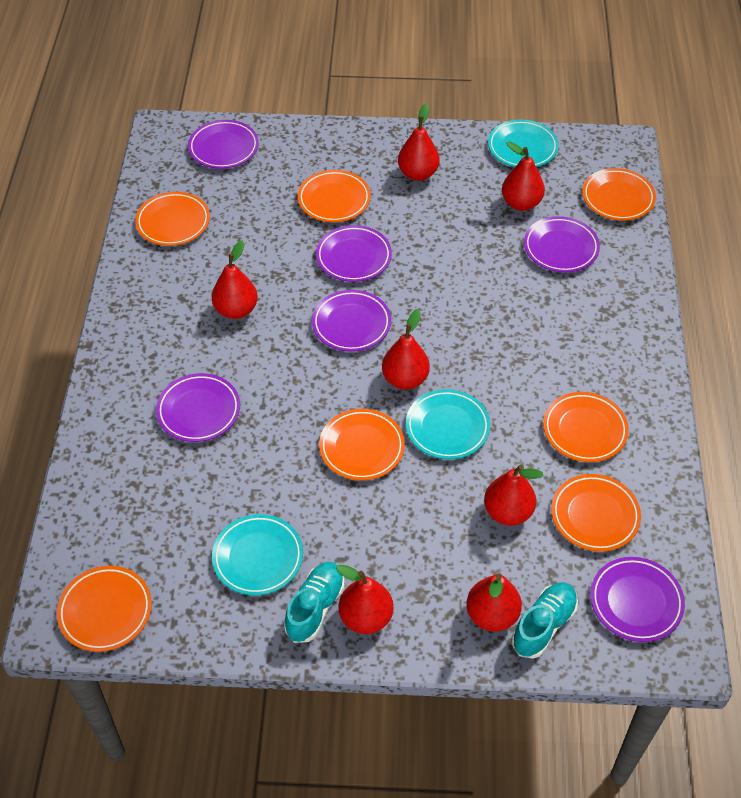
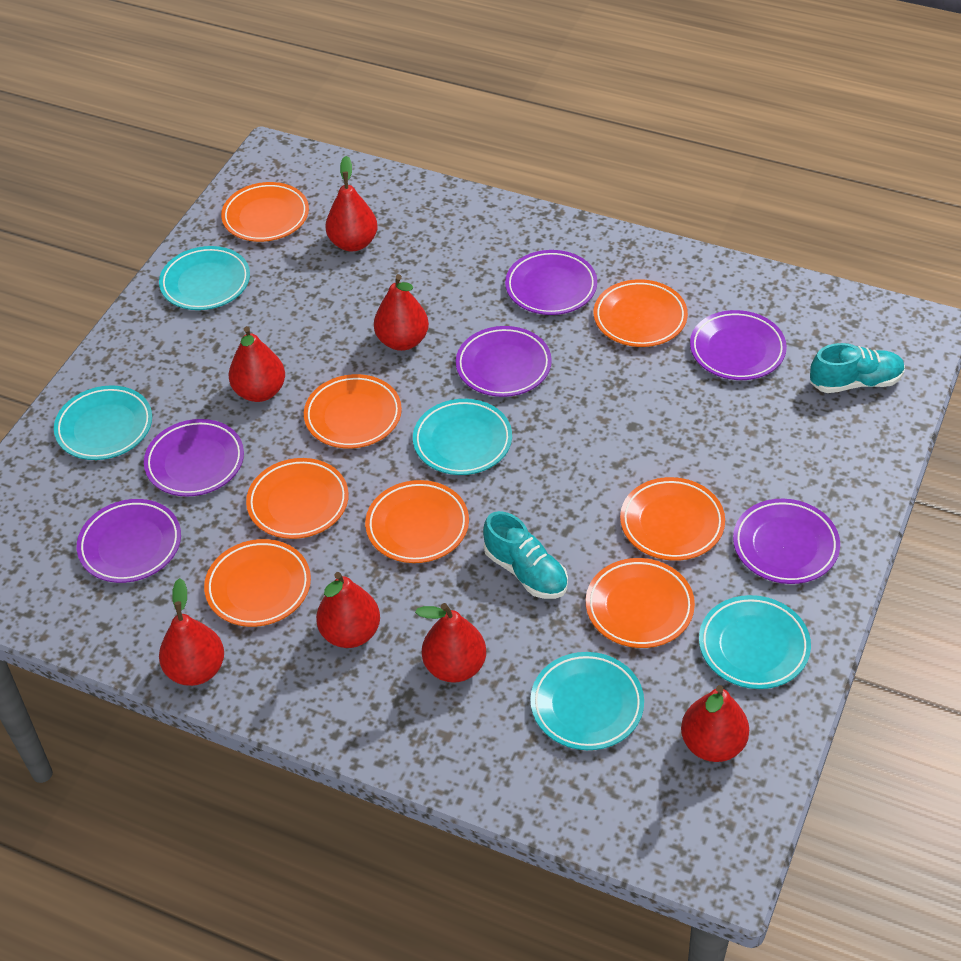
orange plate: 7 -> 8
turquoise plate: 3 -> 5

